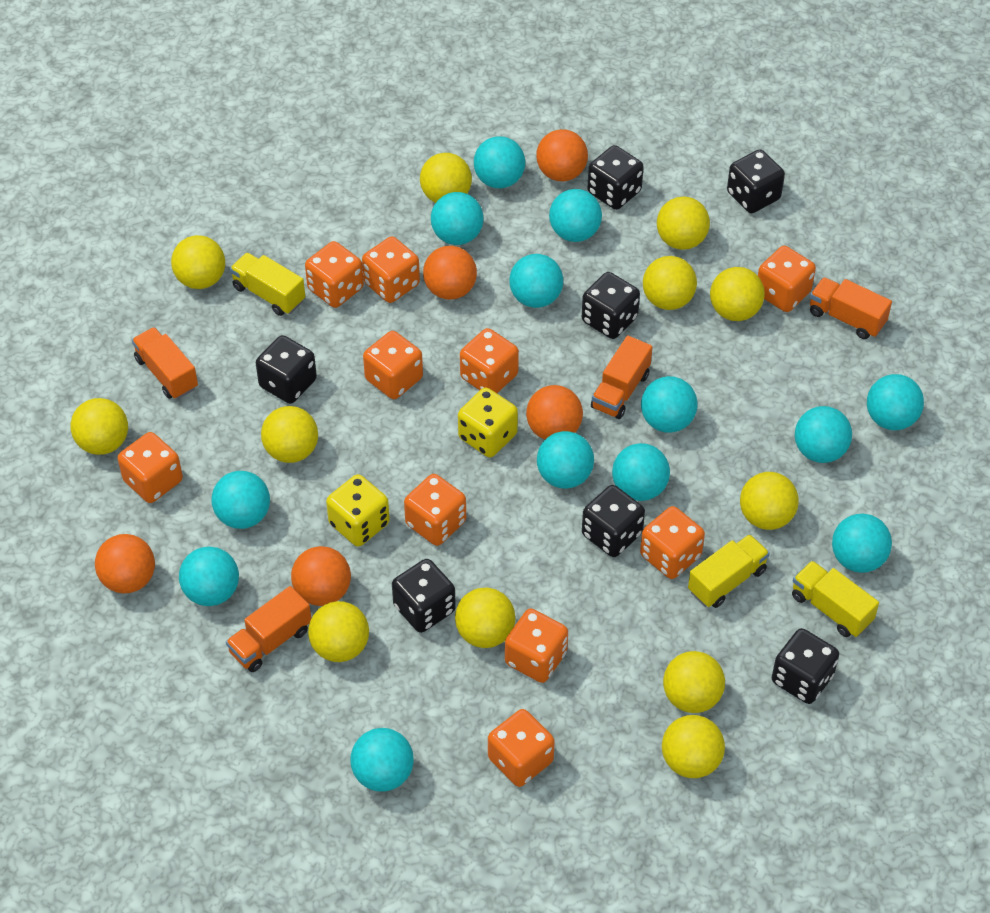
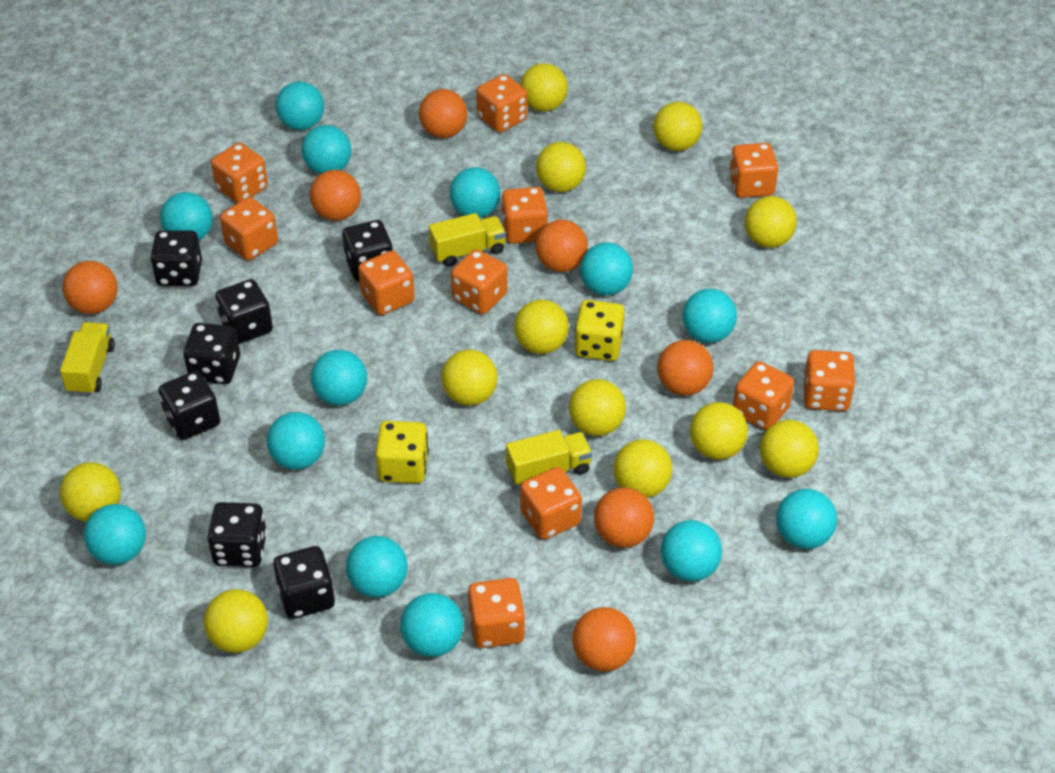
orange ball: 5 -> 7
orange dice: 10 -> 11
orange truck: 4 -> 0

